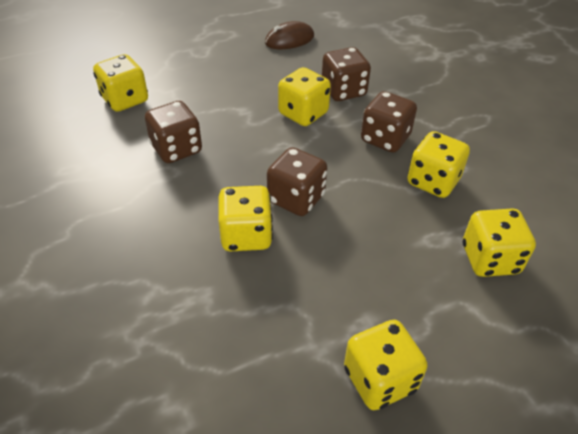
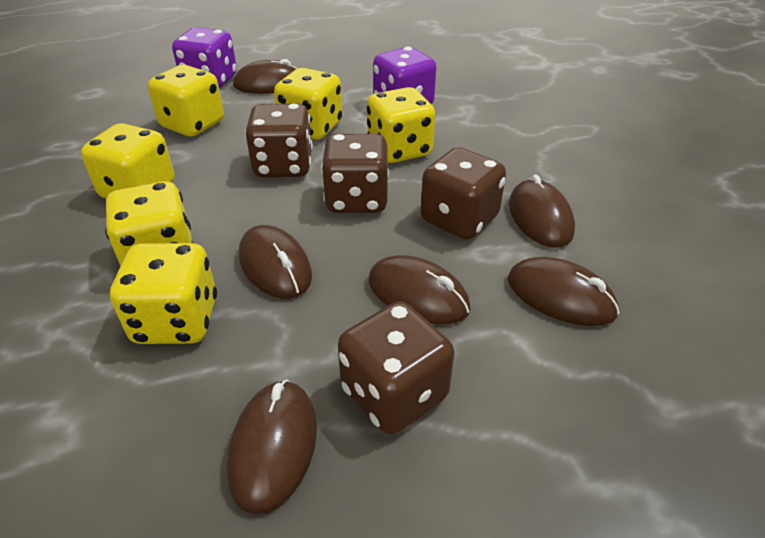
brown mouse: 1 -> 6
purple dice: 0 -> 2

